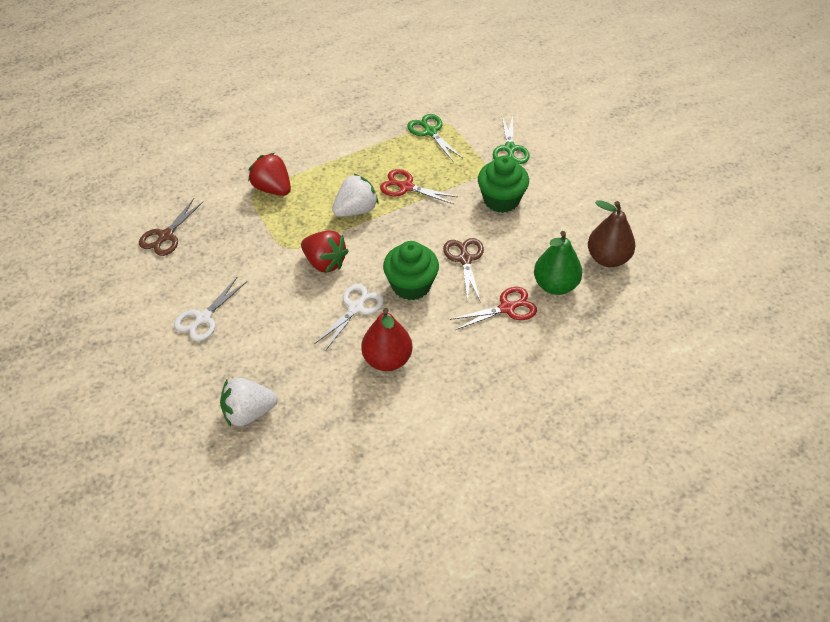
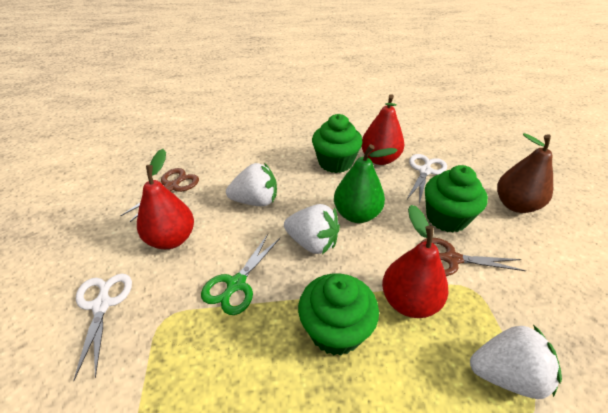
green cupcake: 2 -> 3
green scissors: 2 -> 1
red pear: 1 -> 3
red scissors: 2 -> 0
red strawberry: 2 -> 0
white strawberry: 2 -> 3

